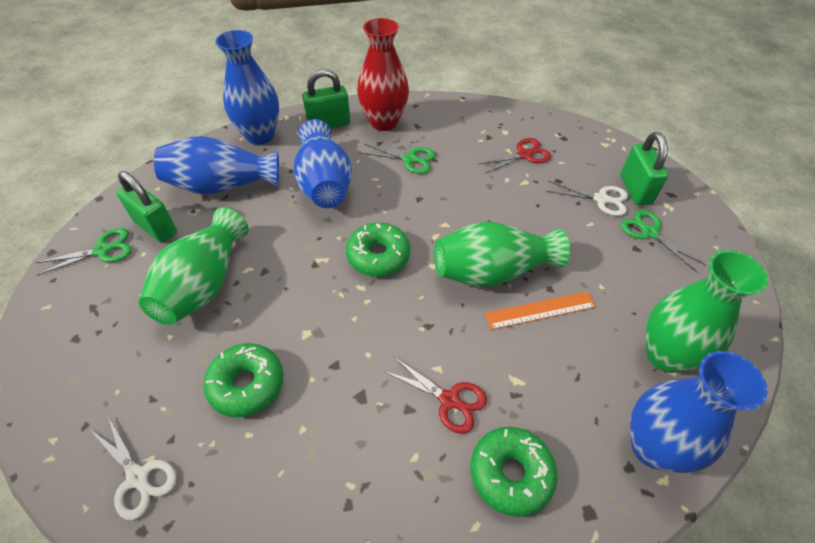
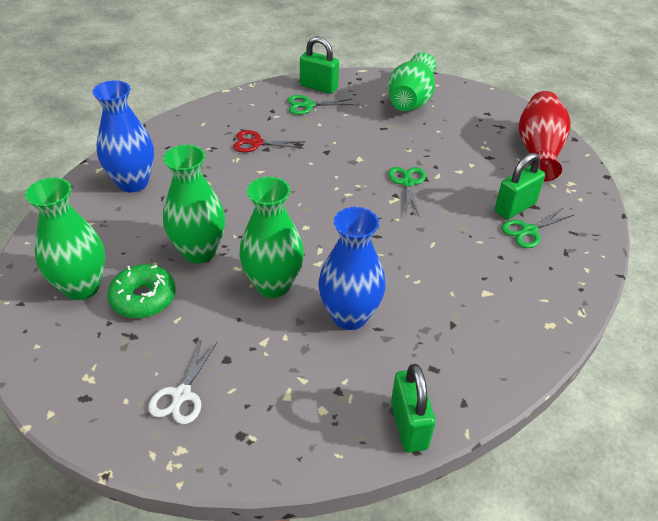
blue vase: 4 -> 2
green donut: 3 -> 1
green vase: 3 -> 4
orange ruler: 1 -> 0
red scissors: 2 -> 1
white scissors: 2 -> 1

